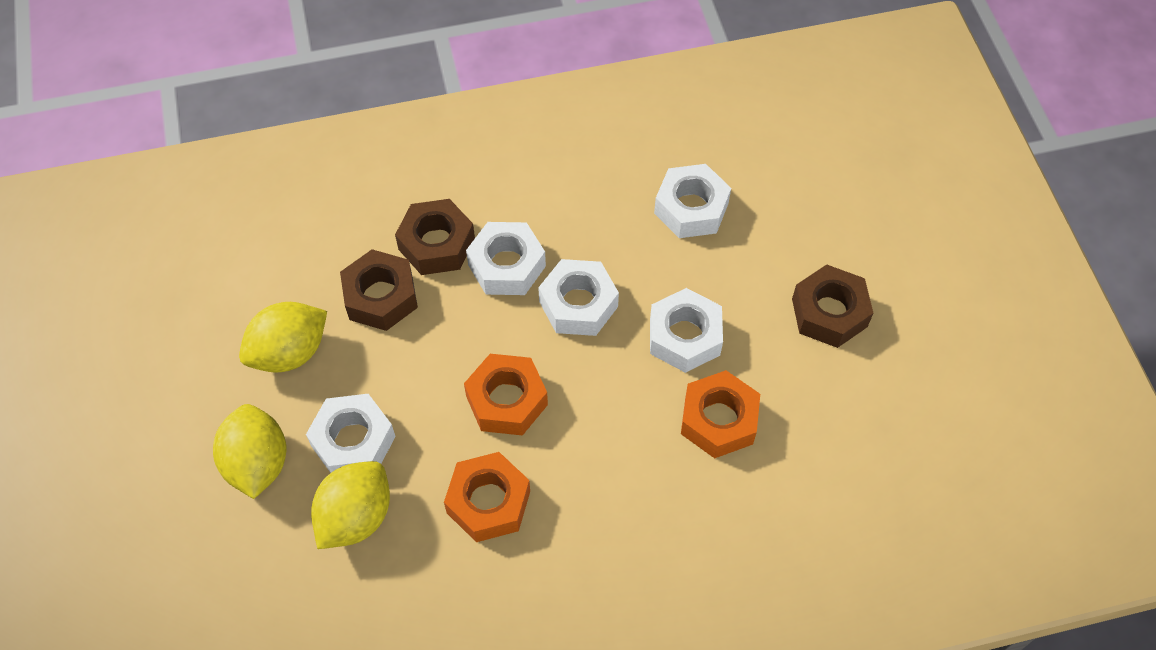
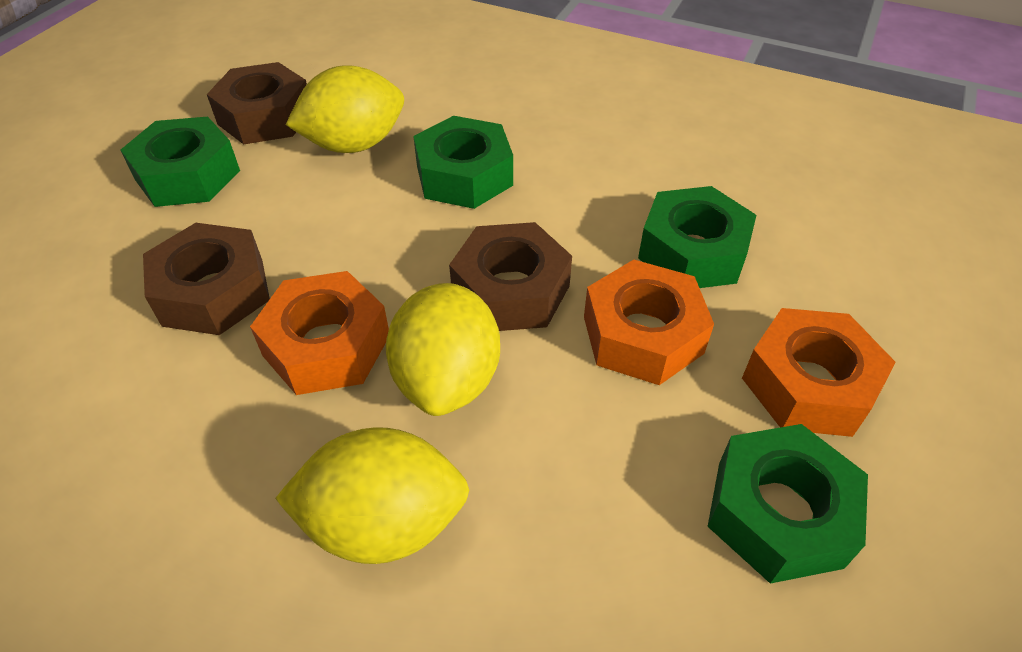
green nut: 0 -> 4
white nut: 5 -> 0

